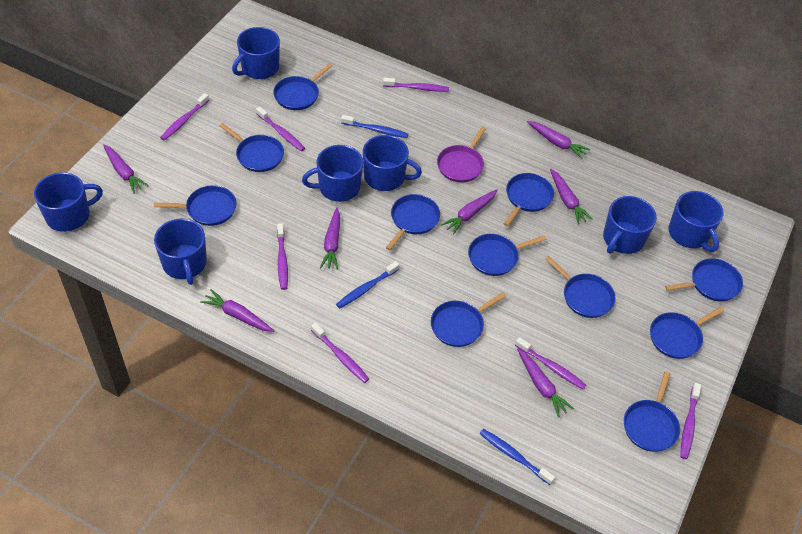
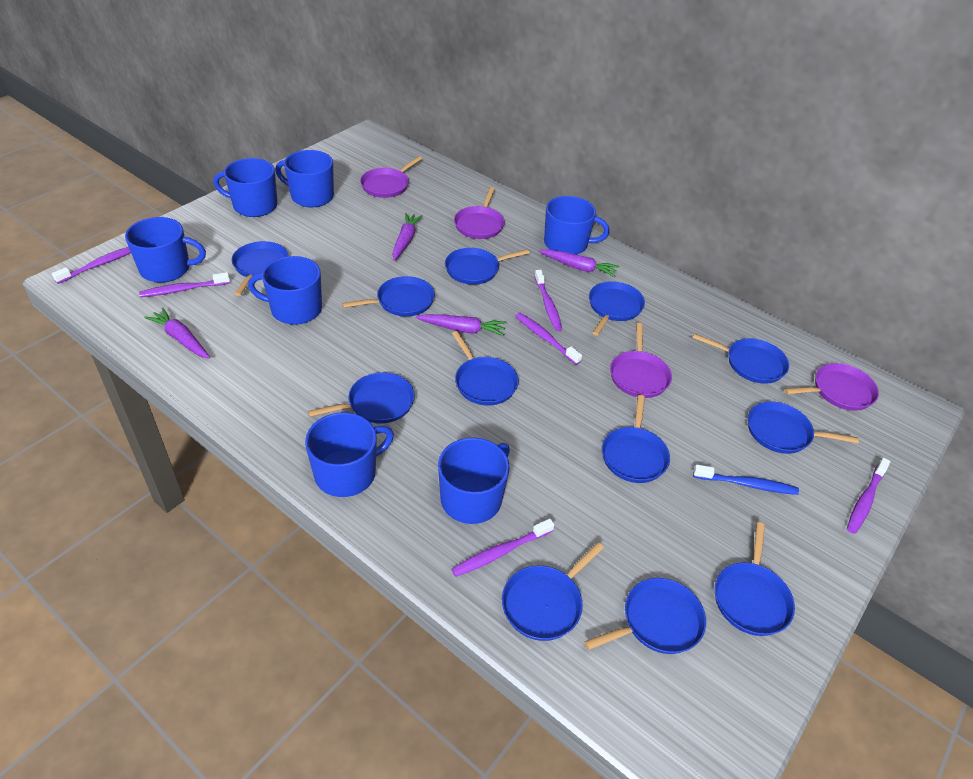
blue pan: 11 -> 12
blue toothbrush: 3 -> 1
purple carrot: 7 -> 4
purple pan: 1 -> 4
purple toothbrush: 7 -> 6

